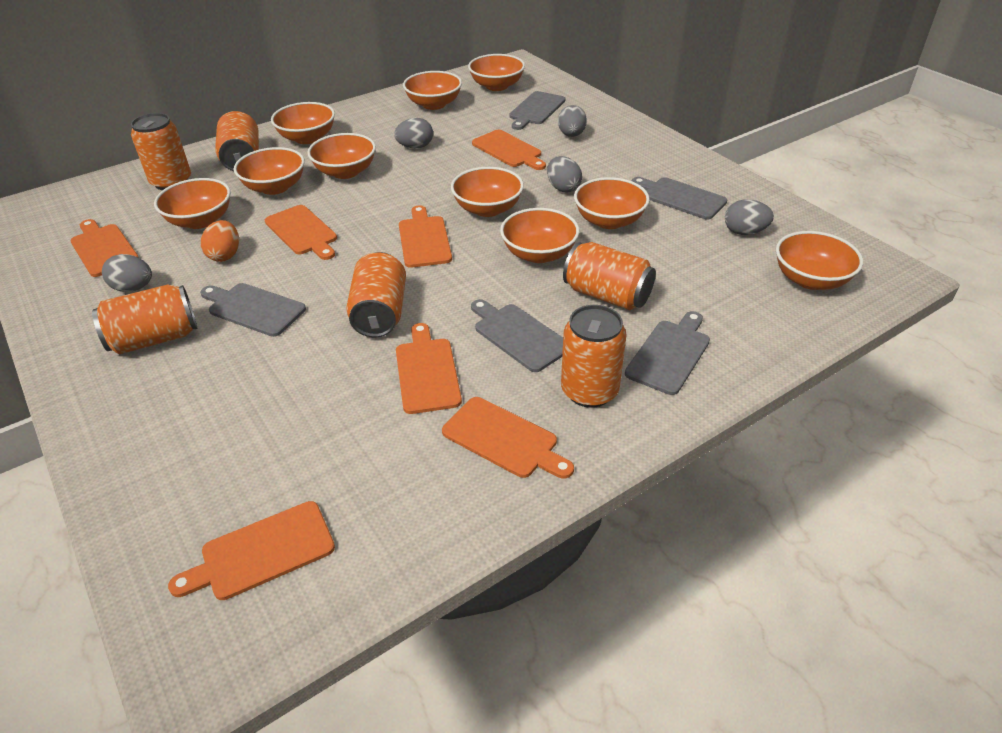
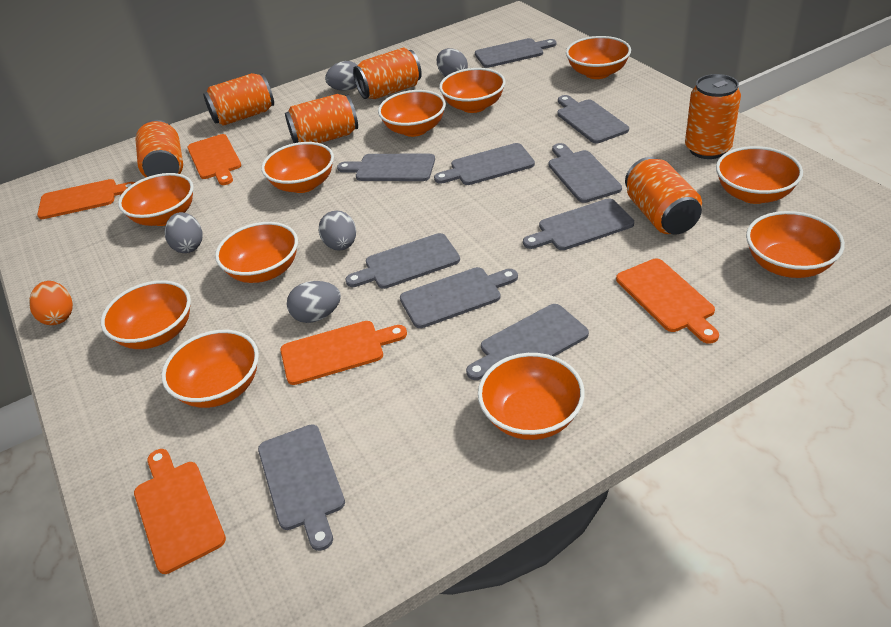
grey cutting board: 5 -> 10
orange bowl: 10 -> 11
orange cutting board: 7 -> 5

